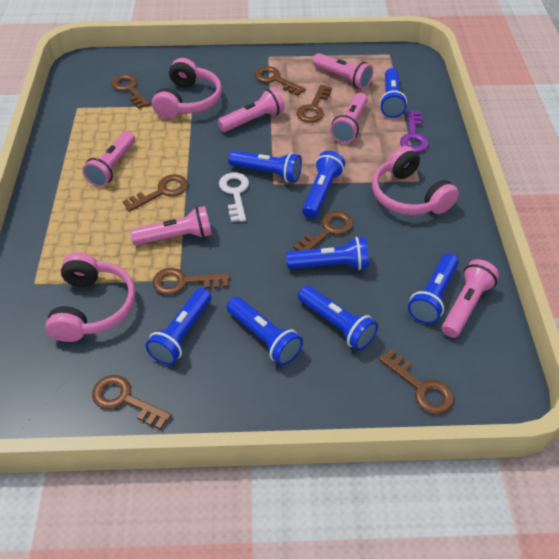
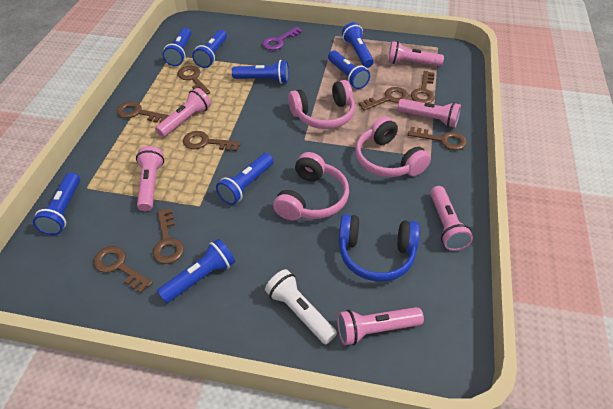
blue headphones: 0 -> 1
white flashlight: 0 -> 1
white key: 1 -> 0

